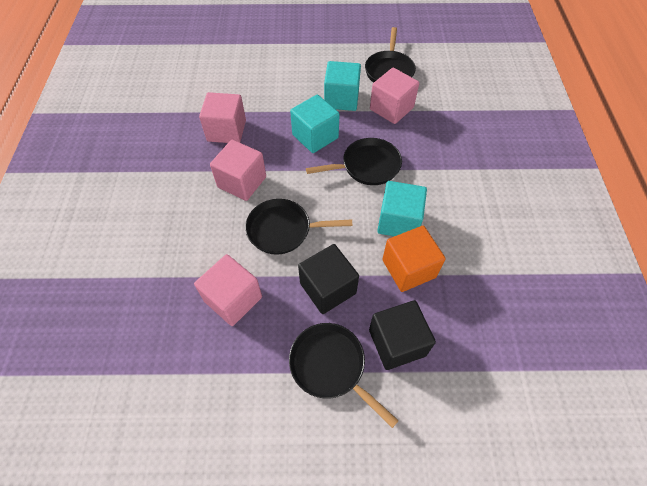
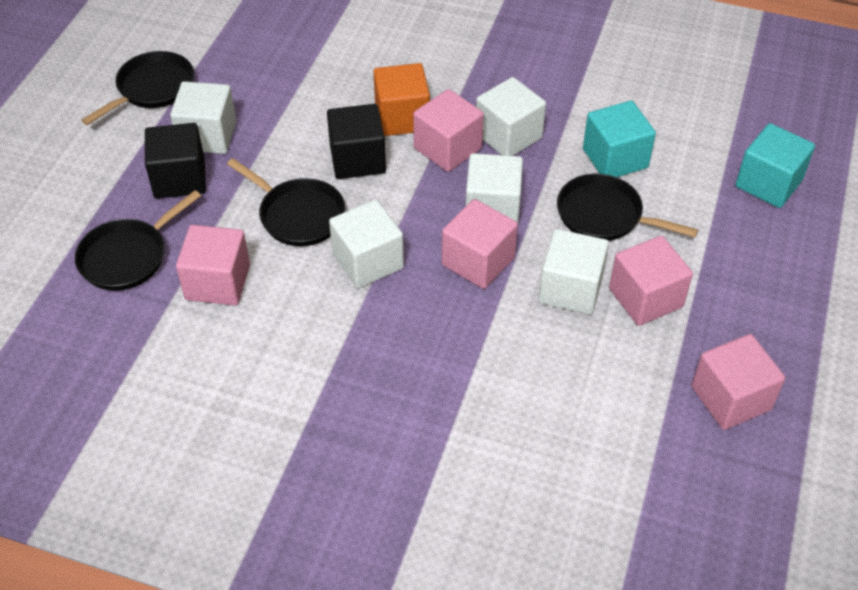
pink cube: 4 -> 5
turquoise cube: 3 -> 2
white cube: 0 -> 5

